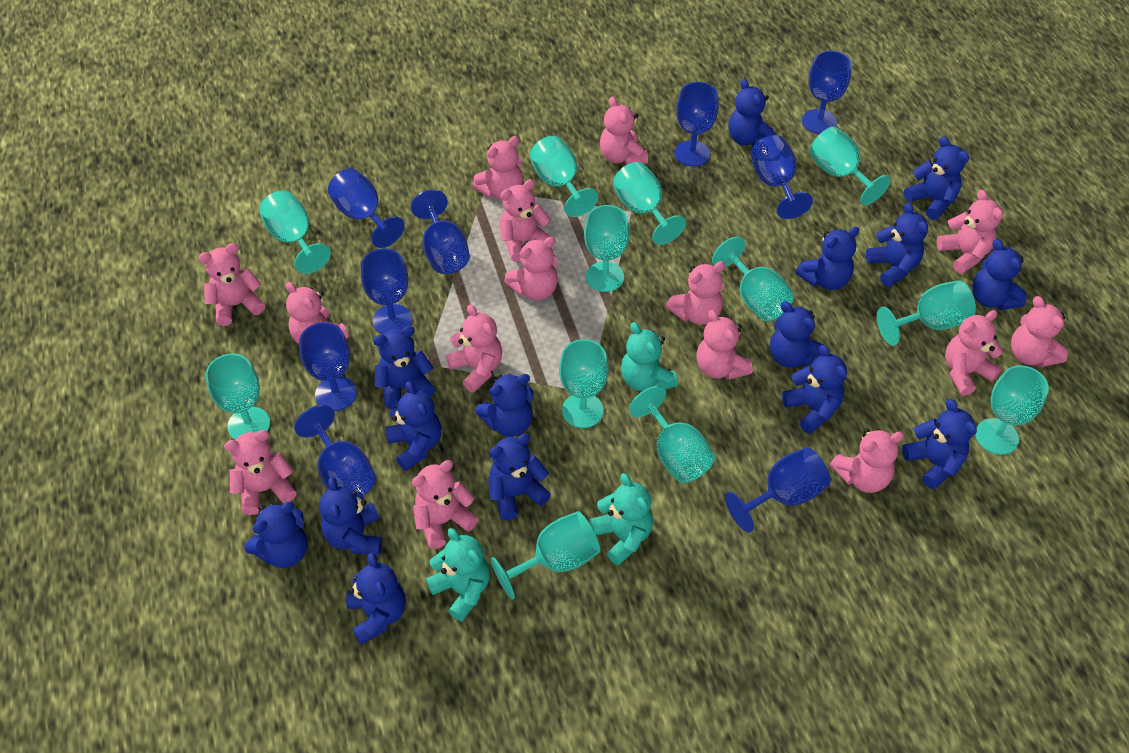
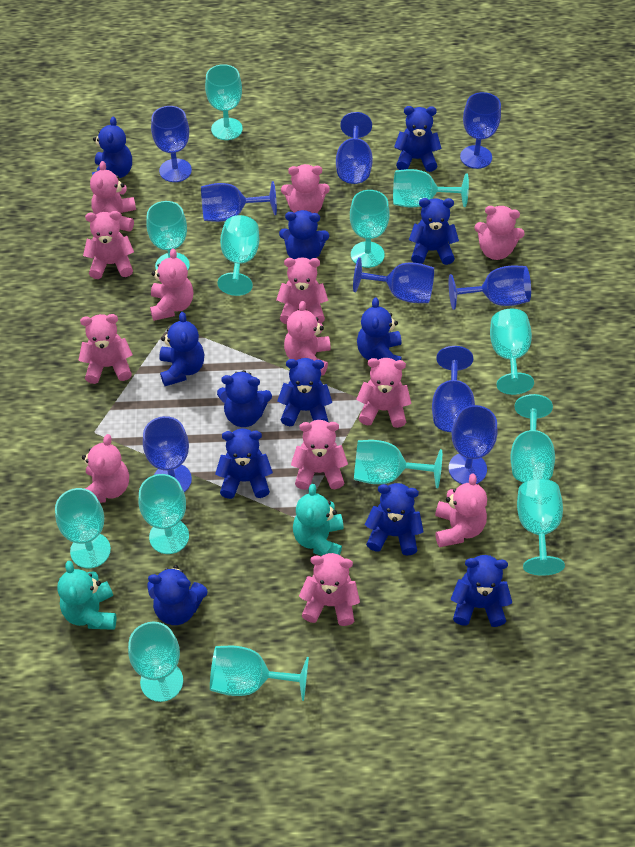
blue teddy bear: 15 -> 12
pink teddy bear: 15 -> 13
turquoise goblet: 12 -> 13
turquoise teddy bear: 3 -> 2

